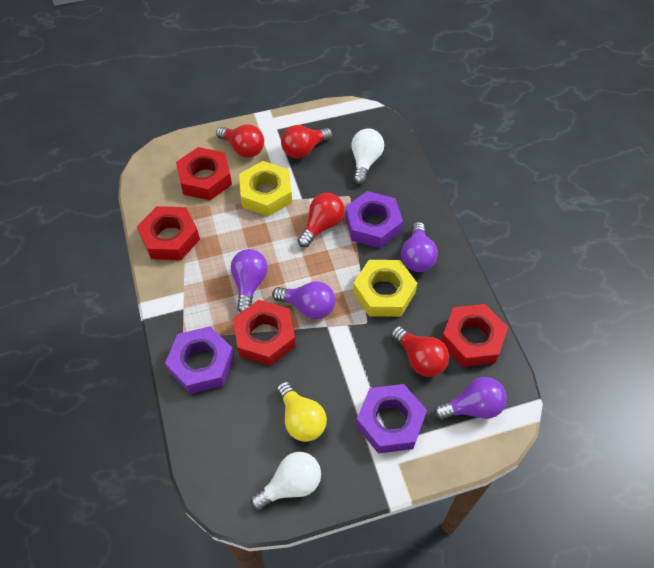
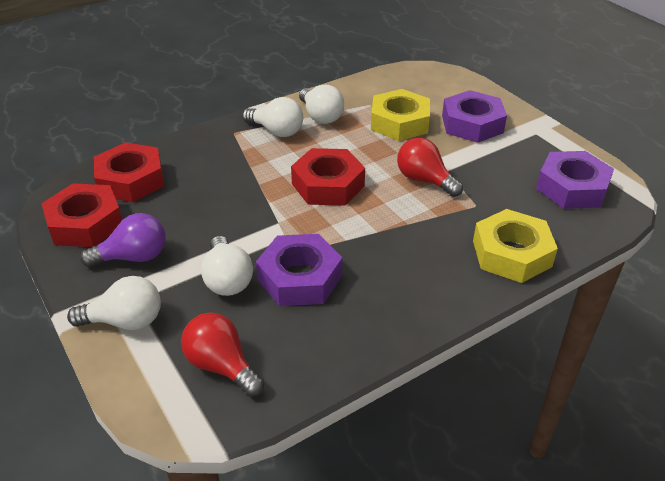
purple light bulb: 4 -> 1
red light bulb: 4 -> 2
red nut: 4 -> 3
white light bulb: 2 -> 4
yellow light bulb: 1 -> 0

